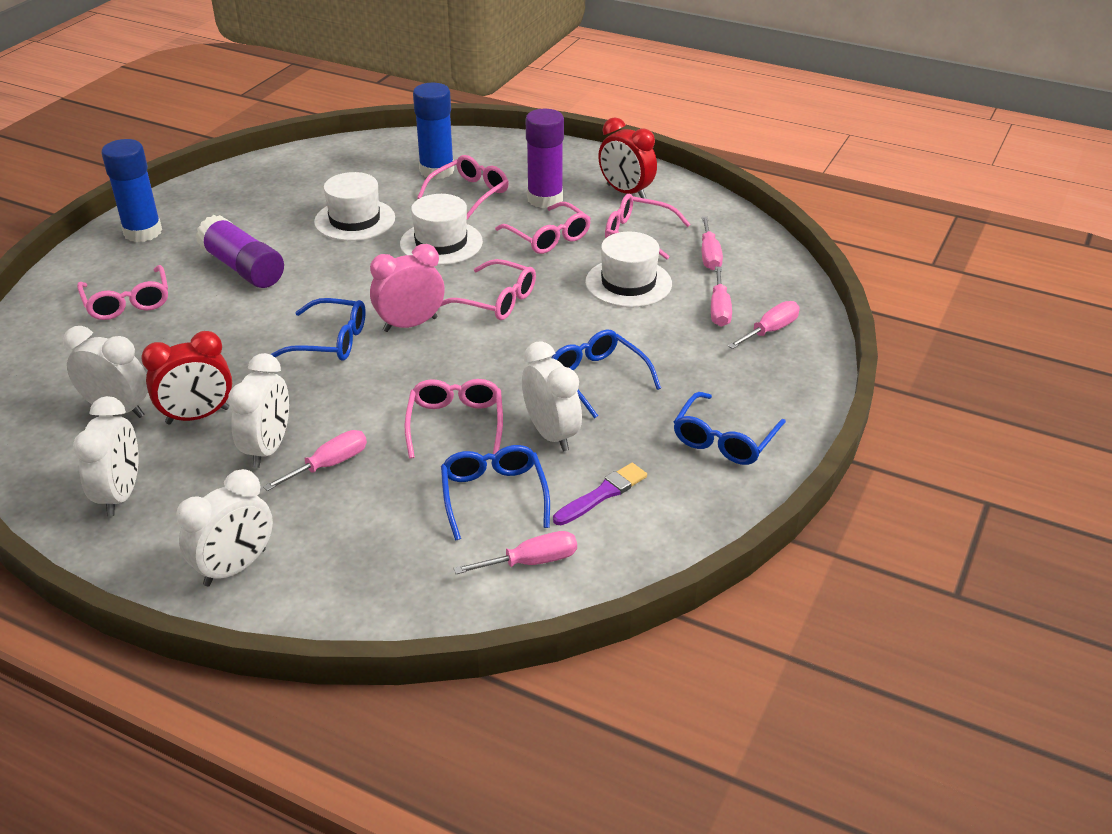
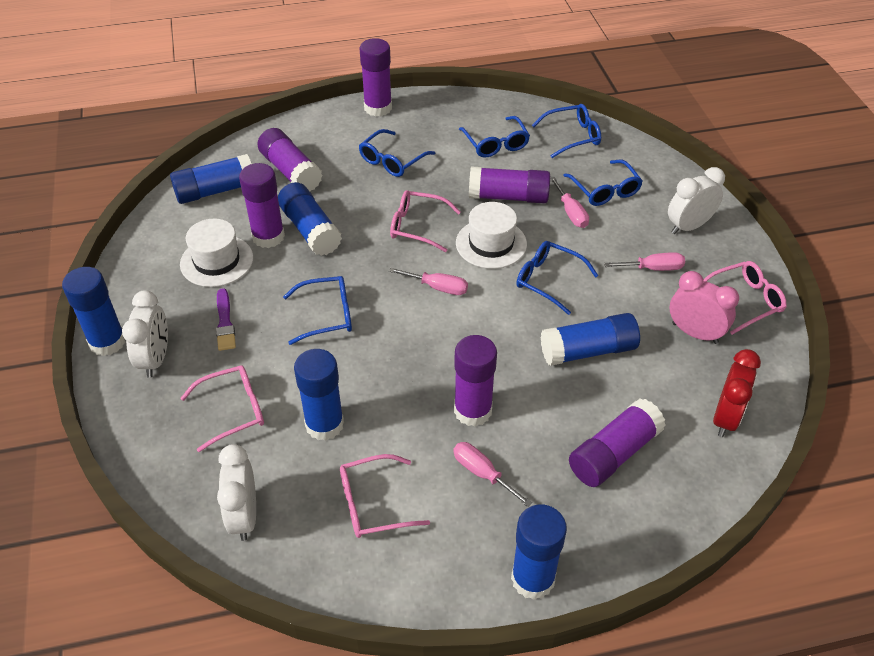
blue glasses: 4 -> 6
blue glue stick: 2 -> 6
pink glasses: 6 -> 4
pink screwdriver: 5 -> 4
purple glue stick: 2 -> 6
red clock: 2 -> 1
white clock: 5 -> 3
white hat: 3 -> 2

